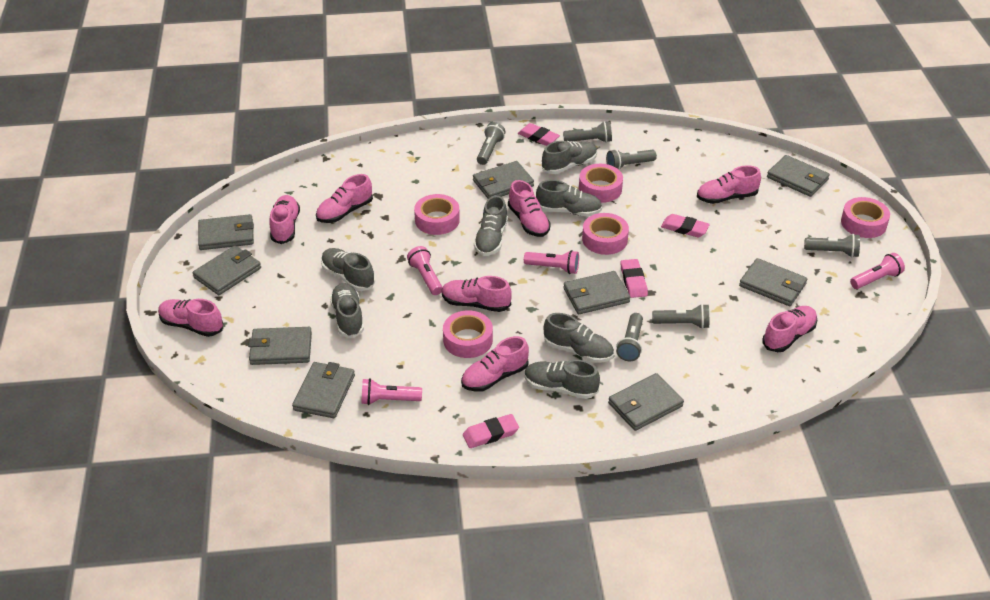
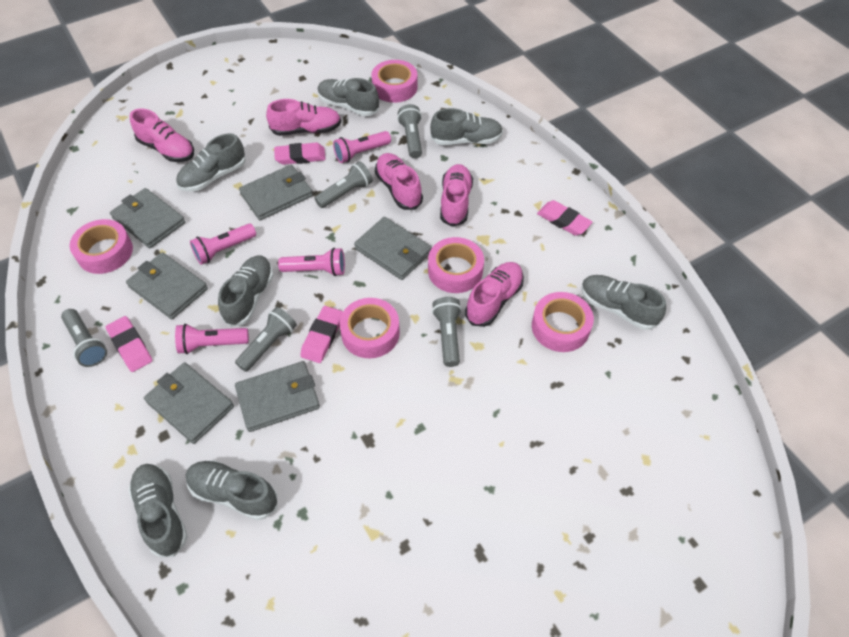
grey flashlight: 6 -> 5
grey wallet: 9 -> 6
pink shoe: 8 -> 5

